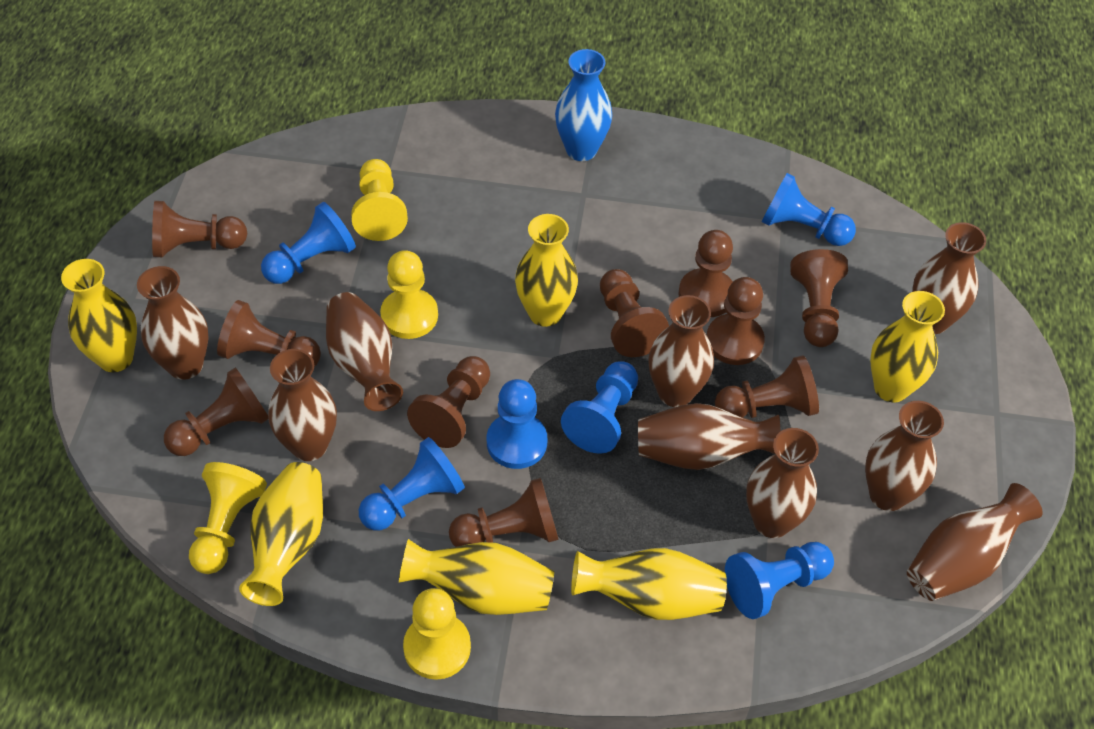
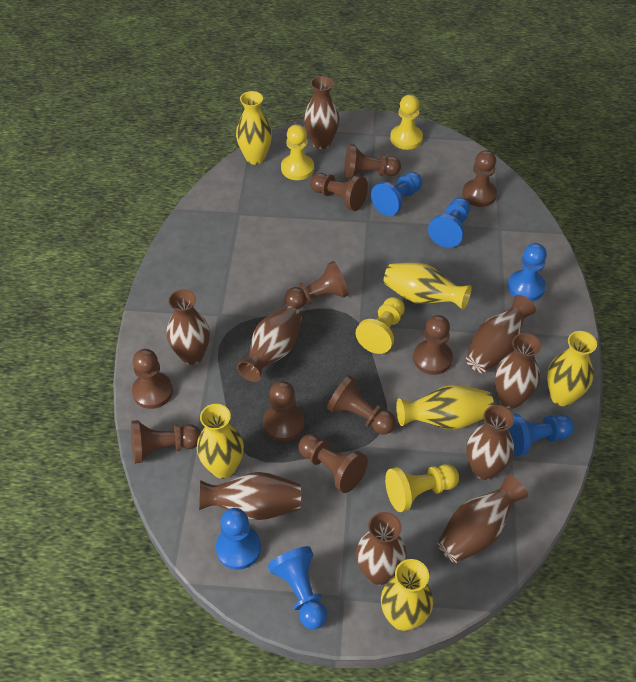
blue vase: 1 -> 0

